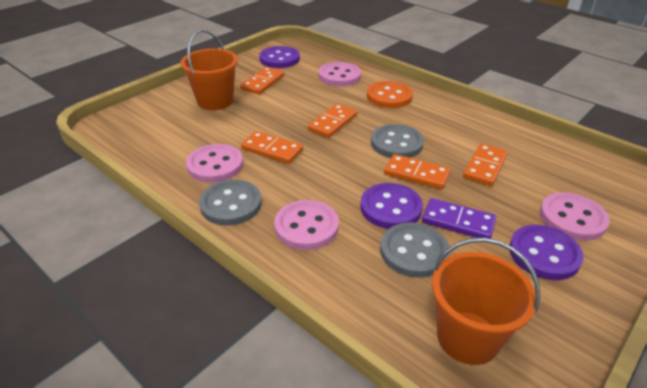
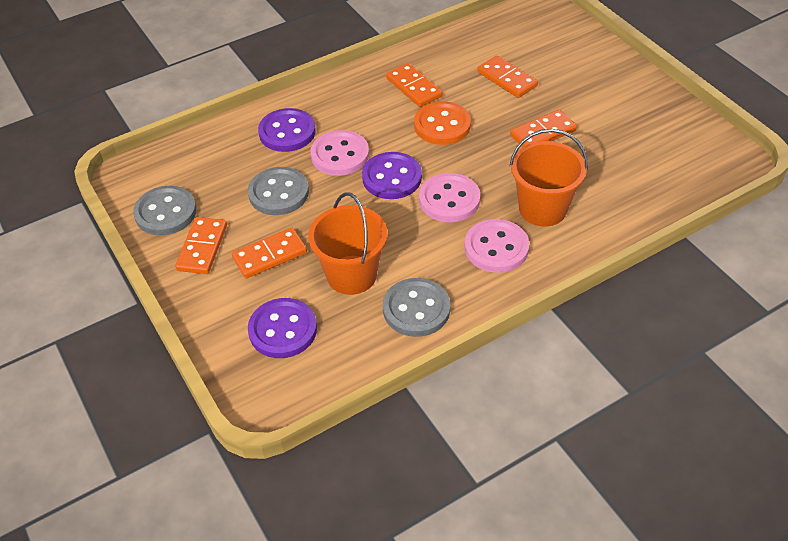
pink button: 4 -> 3
purple domino: 1 -> 0

